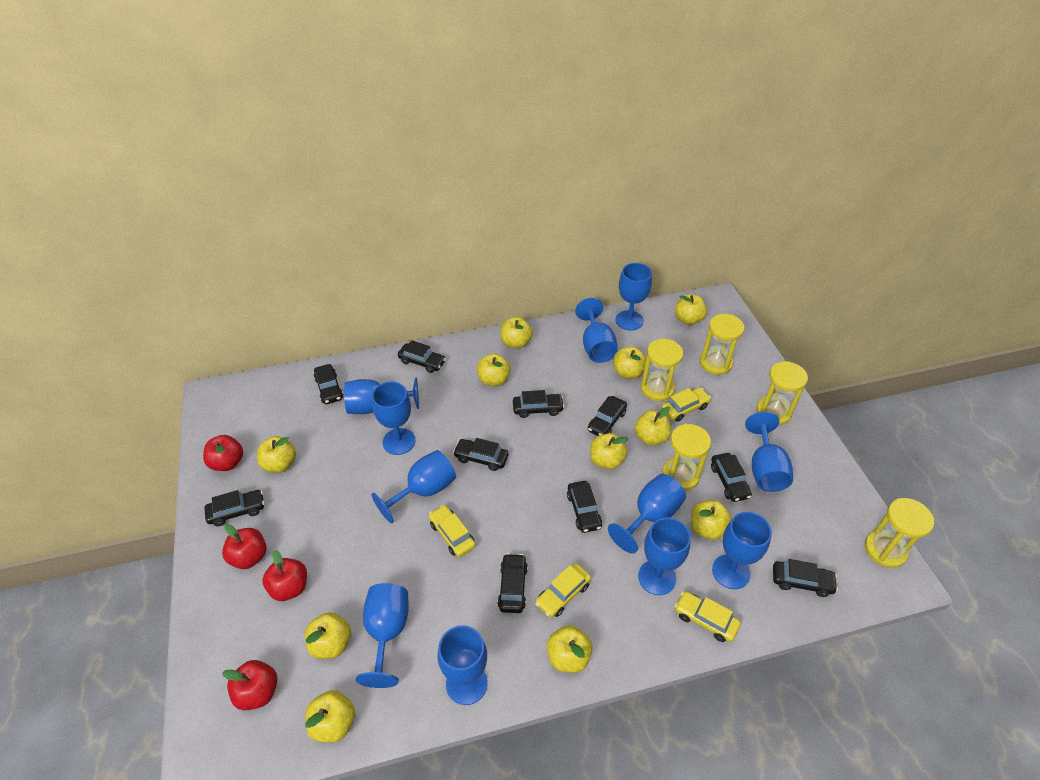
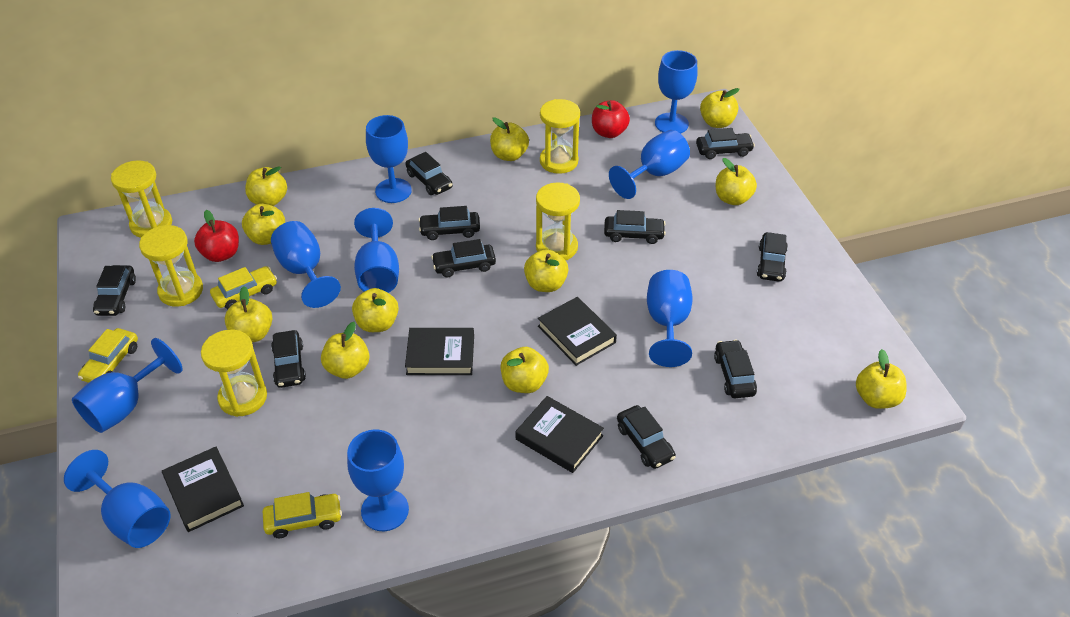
black book: 0 -> 4
blue goblet: 11 -> 9
red apple: 4 -> 2
yellow car: 4 -> 3

